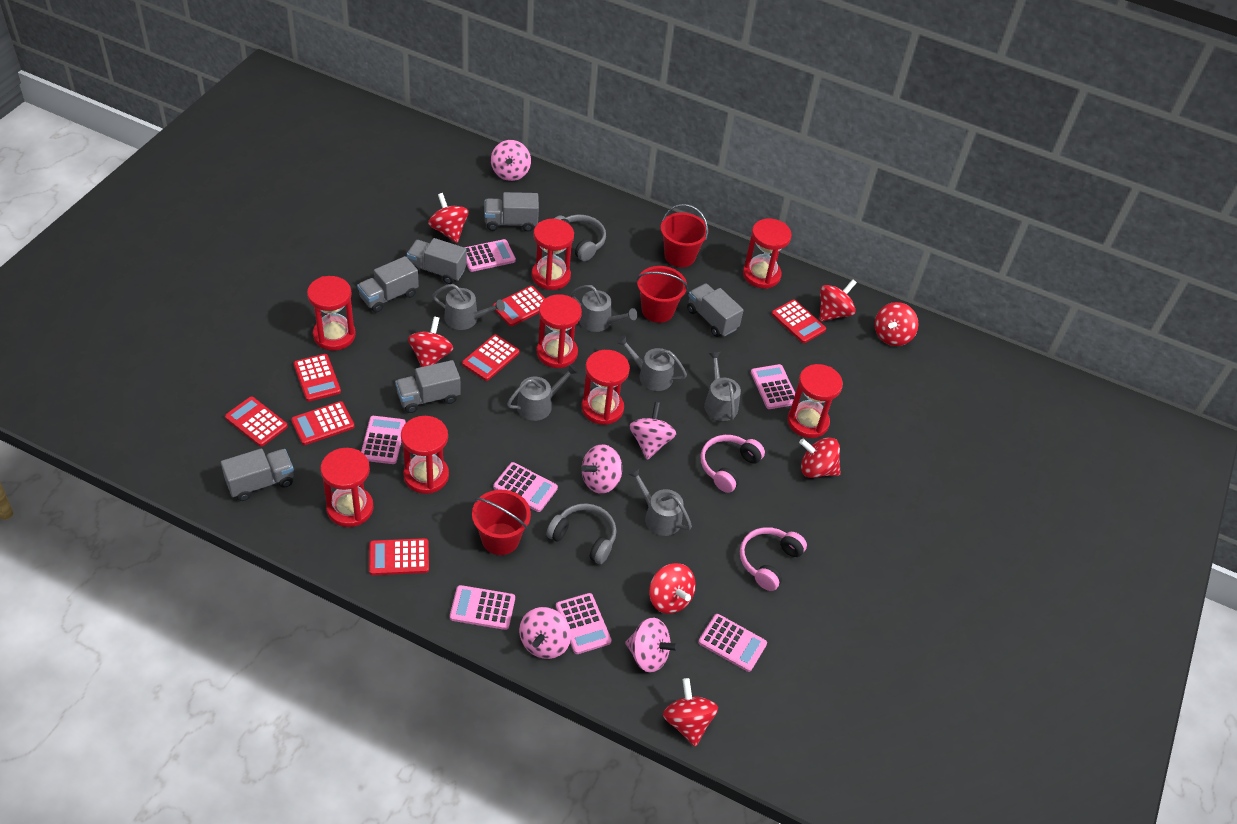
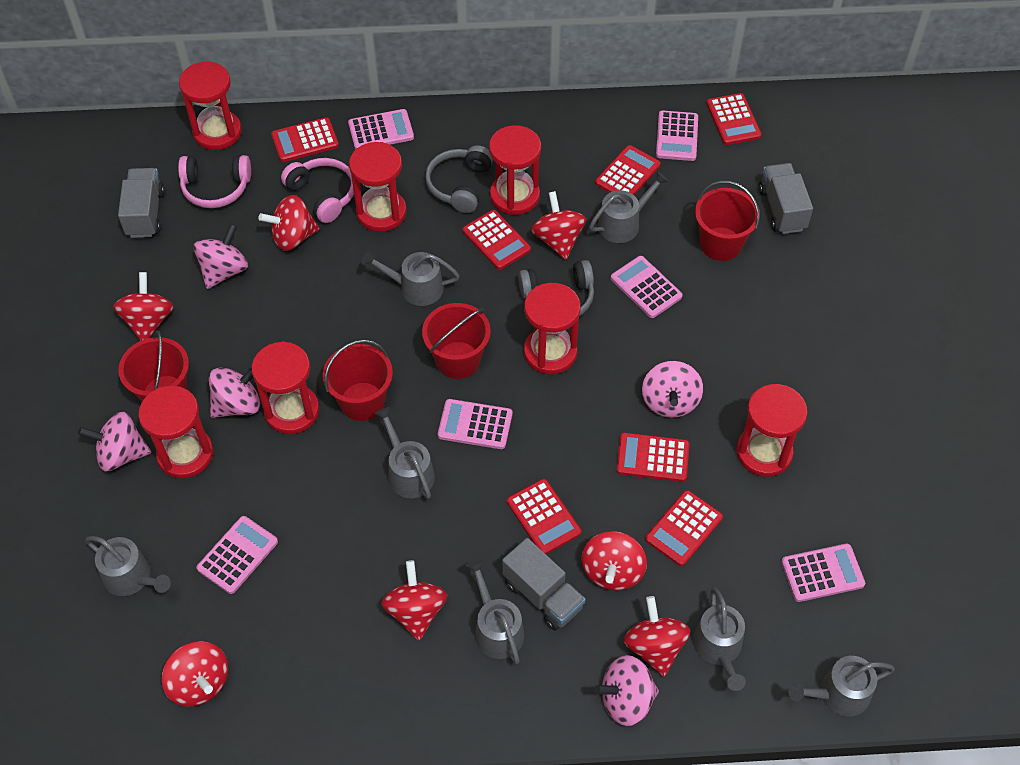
grey truck: 6 -> 3
grey watering can: 6 -> 7
pink calculator: 7 -> 6
red bucket: 3 -> 4
red hourglass: 8 -> 7

